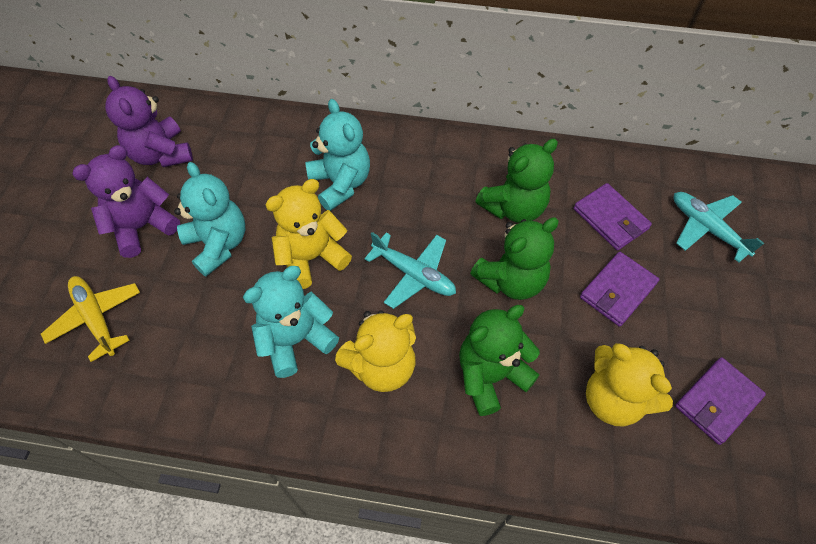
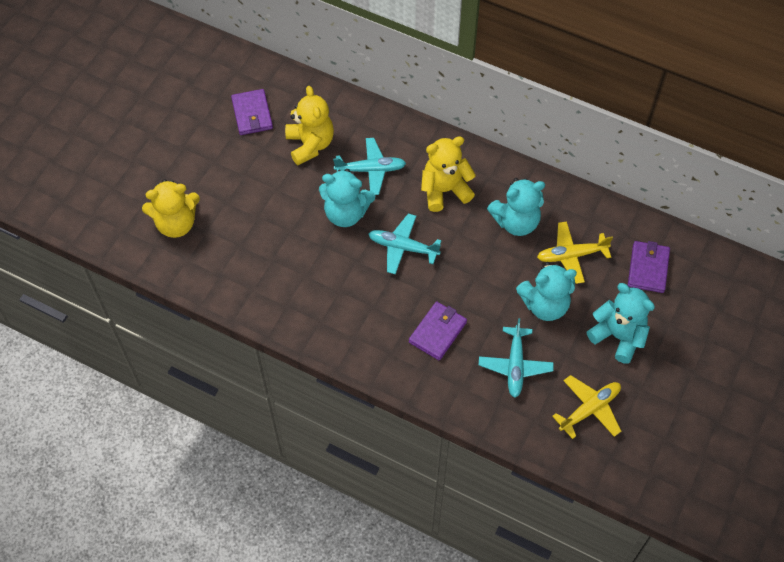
green teddy bear: 3 -> 0
purple teddy bear: 2 -> 0
turquoise plane: 2 -> 3
turquoise teddy bear: 3 -> 4
yellow plane: 1 -> 2

